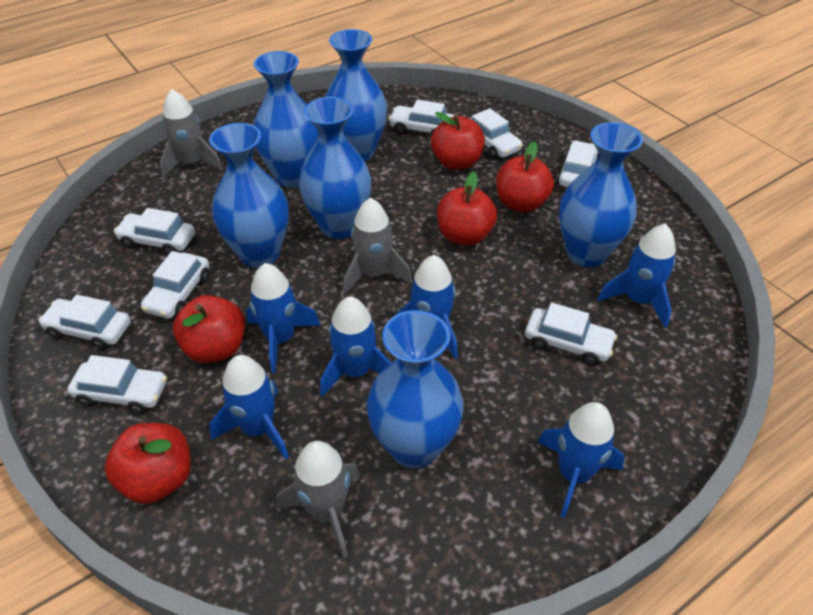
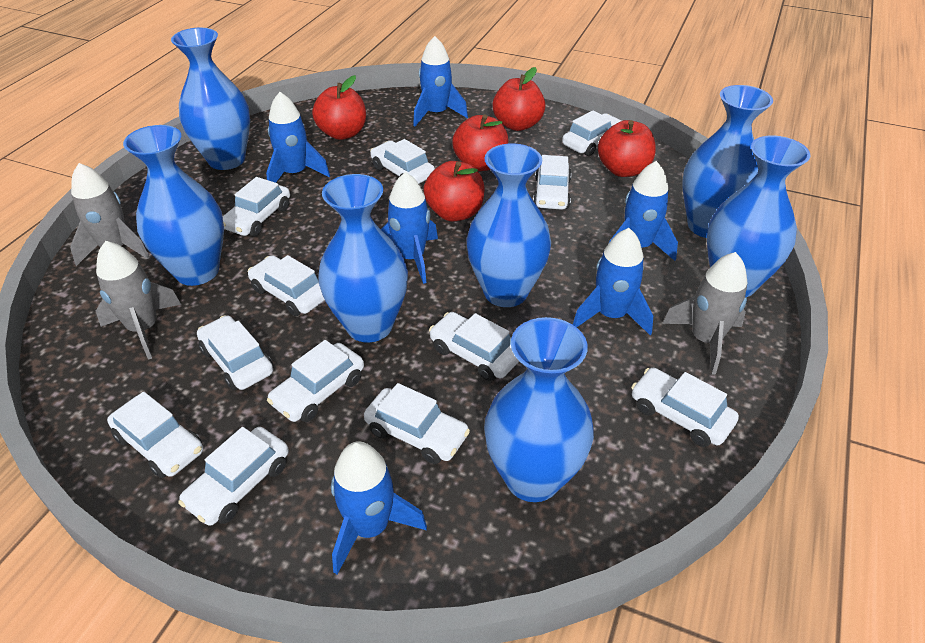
blue vase: 6 -> 7
white car: 8 -> 12

